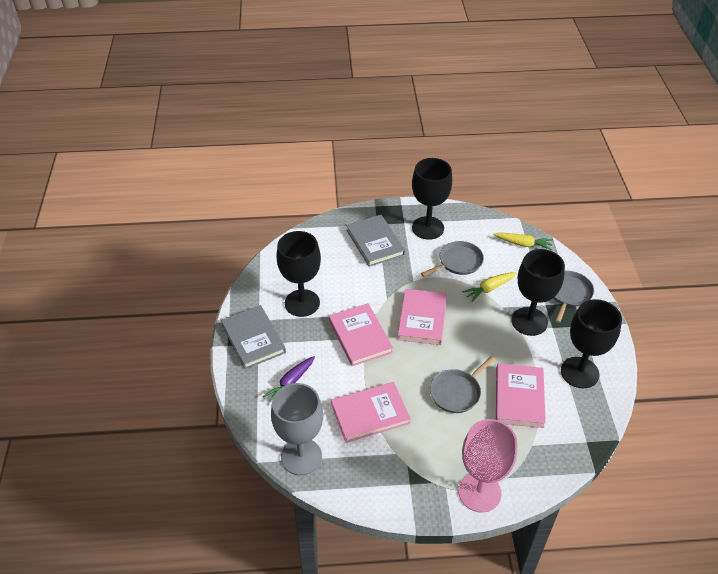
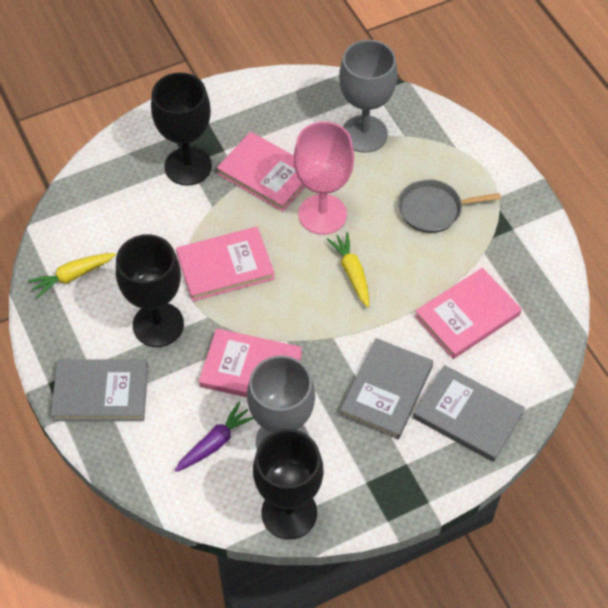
black goblet: 4 -> 3
grey book: 2 -> 3
grey goblet: 1 -> 2
grey pan: 3 -> 1

